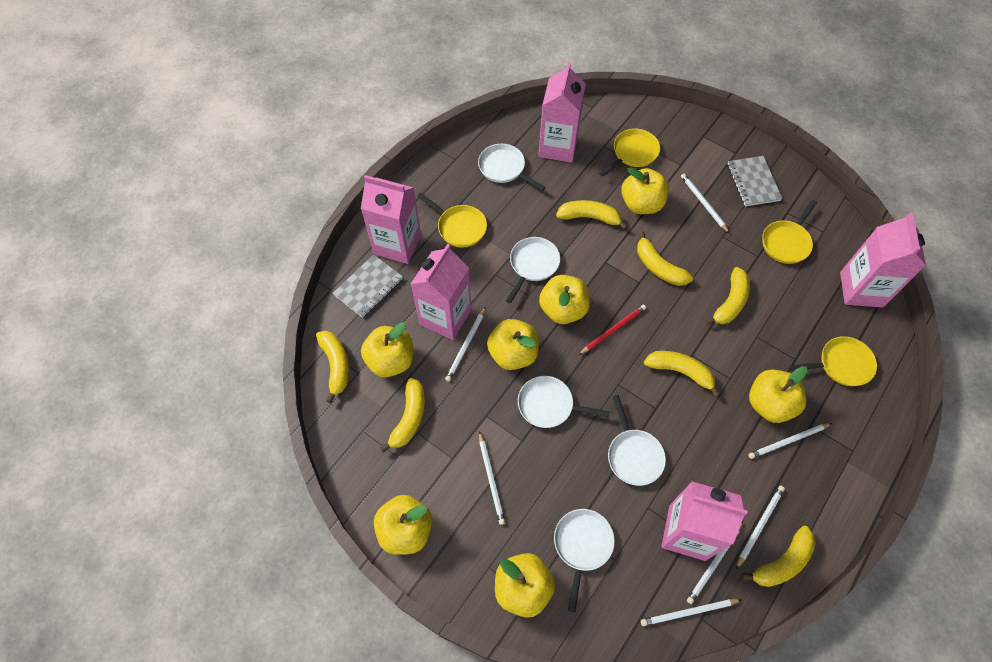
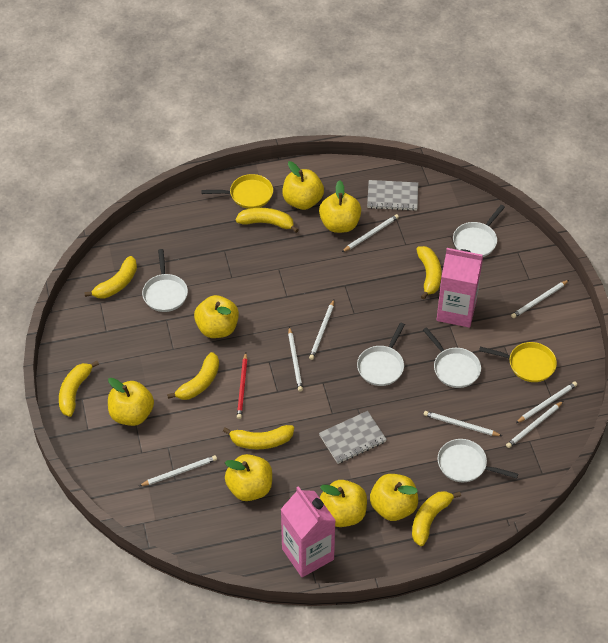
pink carton: 5 -> 2
white pencil: 7 -> 8
yellow pan: 4 -> 2

